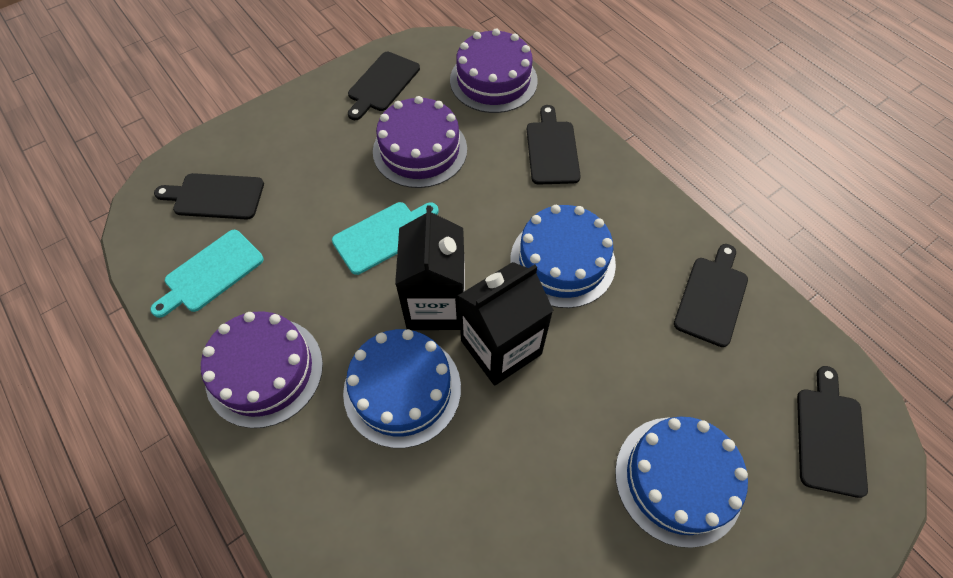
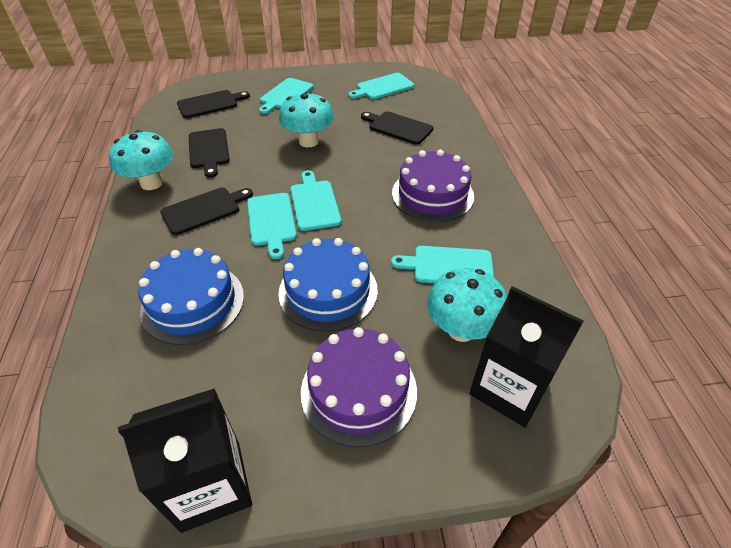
black cutting board: 5 -> 4
blue cake: 3 -> 2
purple cake: 3 -> 2
turquoise cutting board: 2 -> 5
turquoise mushroom: 0 -> 3

